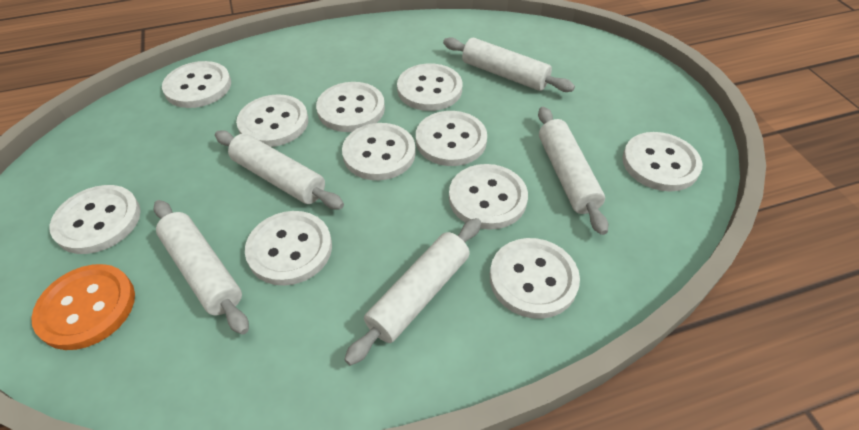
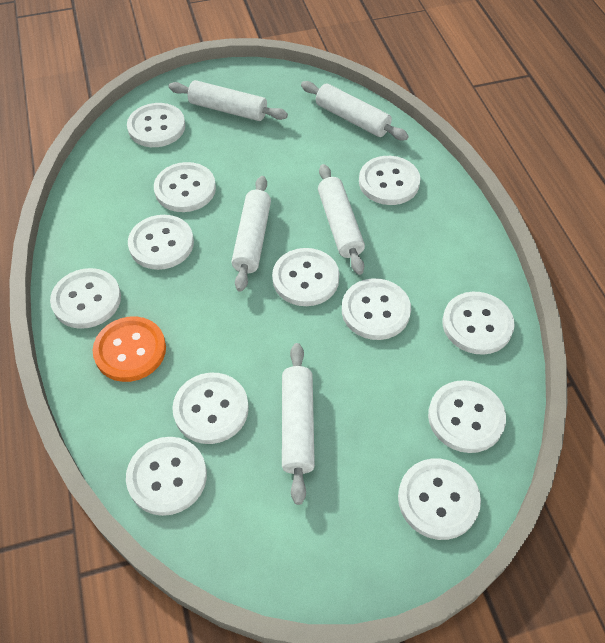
white button: 11 -> 12

